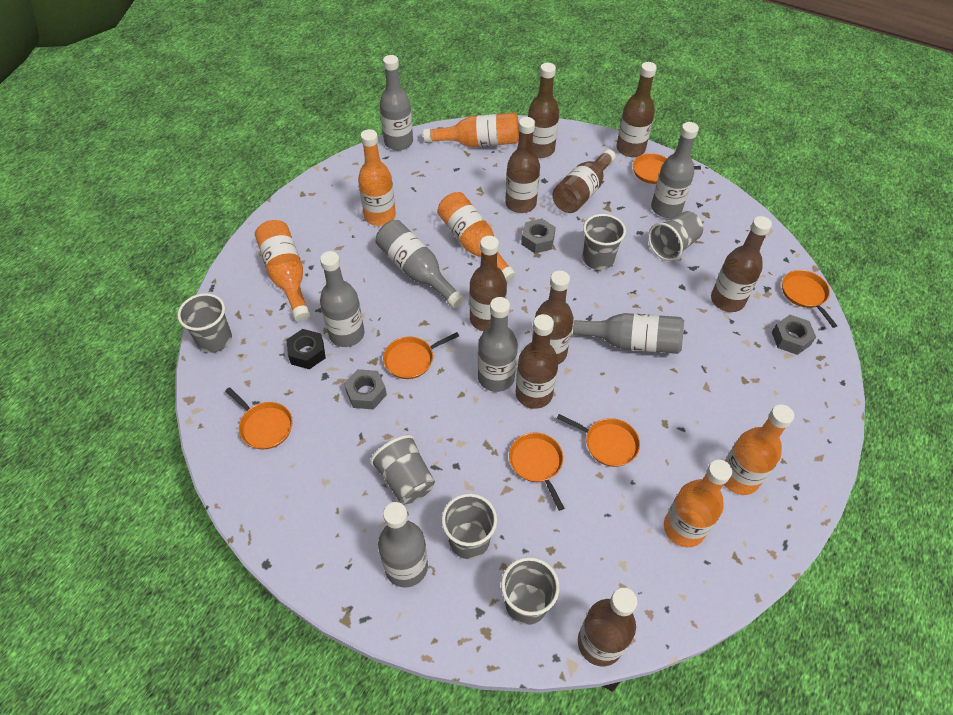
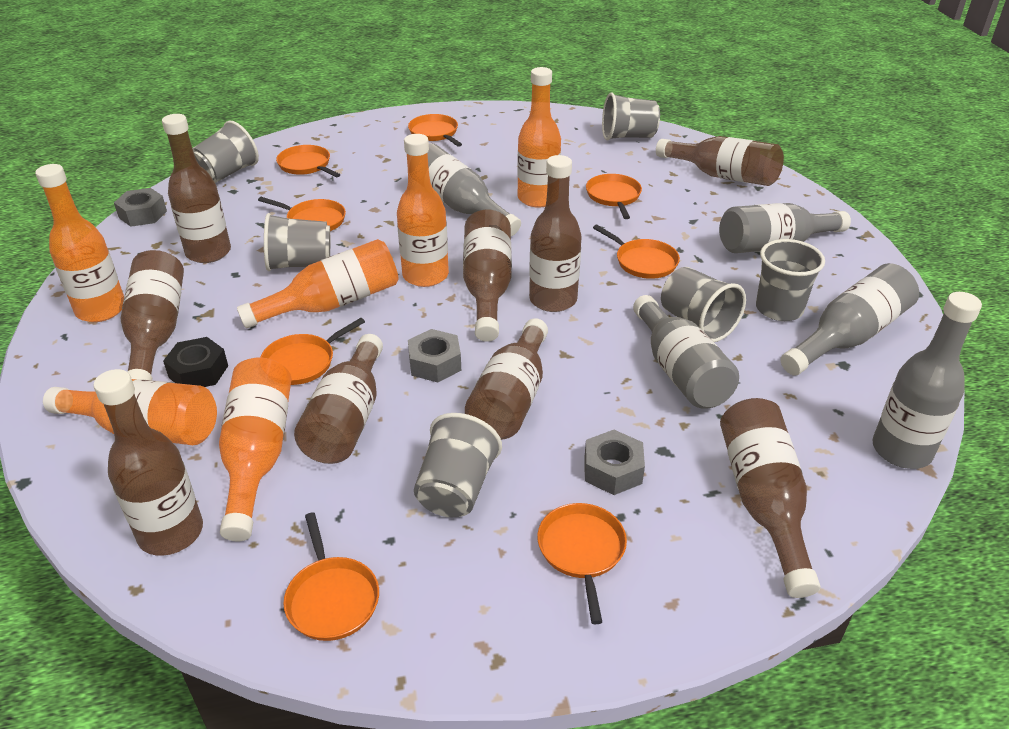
grey bottle: 7 -> 5
orange pan: 6 -> 8

